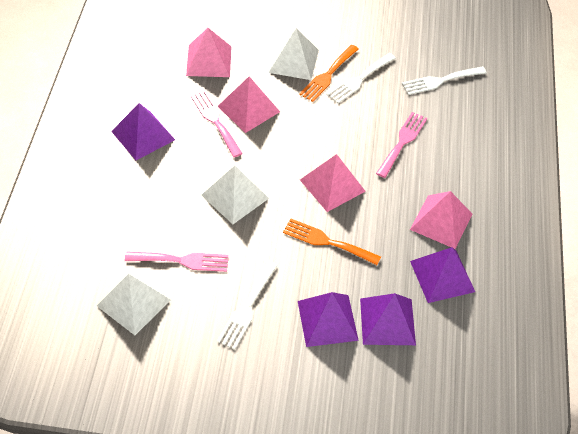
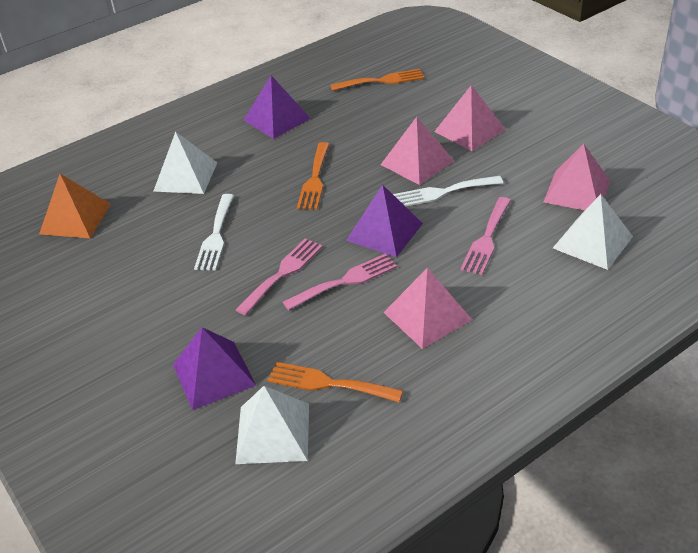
orange fork: 2 -> 3
orange pyramid: 0 -> 1
purple pyramid: 4 -> 3
white fork: 3 -> 2

